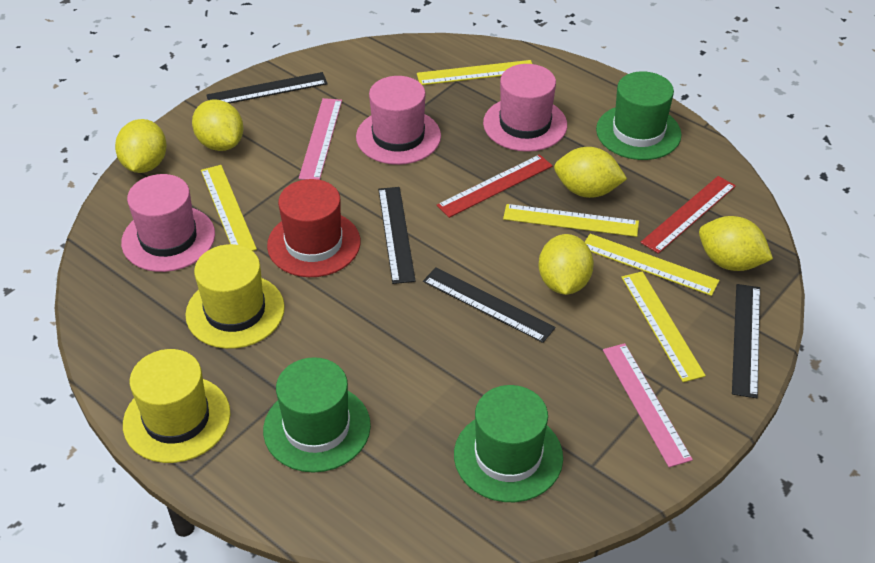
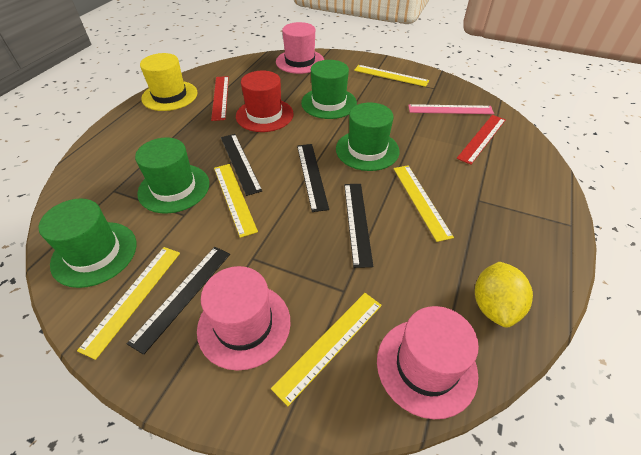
green hat: 3 -> 4
pink ruler: 2 -> 1
yellow hat: 2 -> 1
yellow lemon: 5 -> 1

